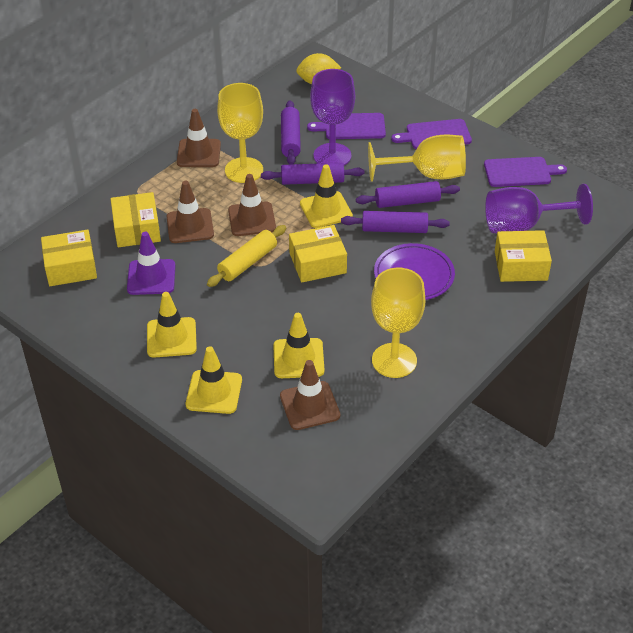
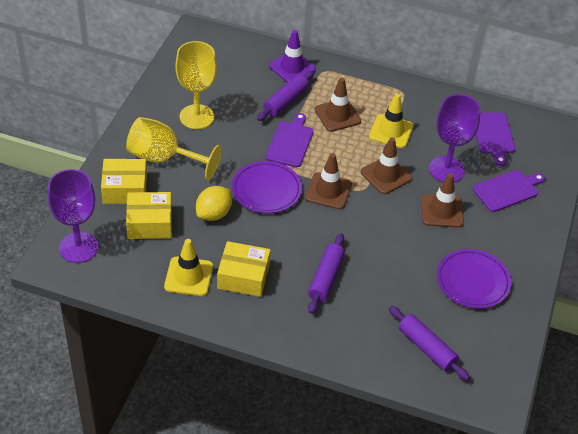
purple plate: 1 -> 2
purple rolling pin: 4 -> 3
yellow box: 4 -> 3
yellow goblet: 3 -> 2
yellow rolling pin: 1 -> 0
yellow traffic cone: 4 -> 2

